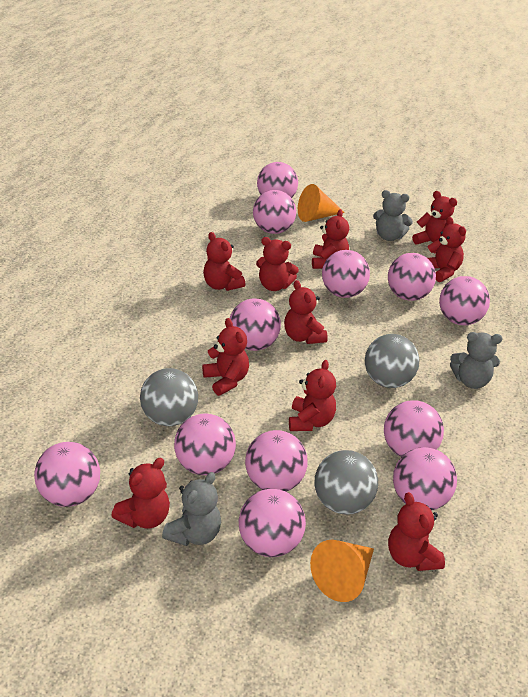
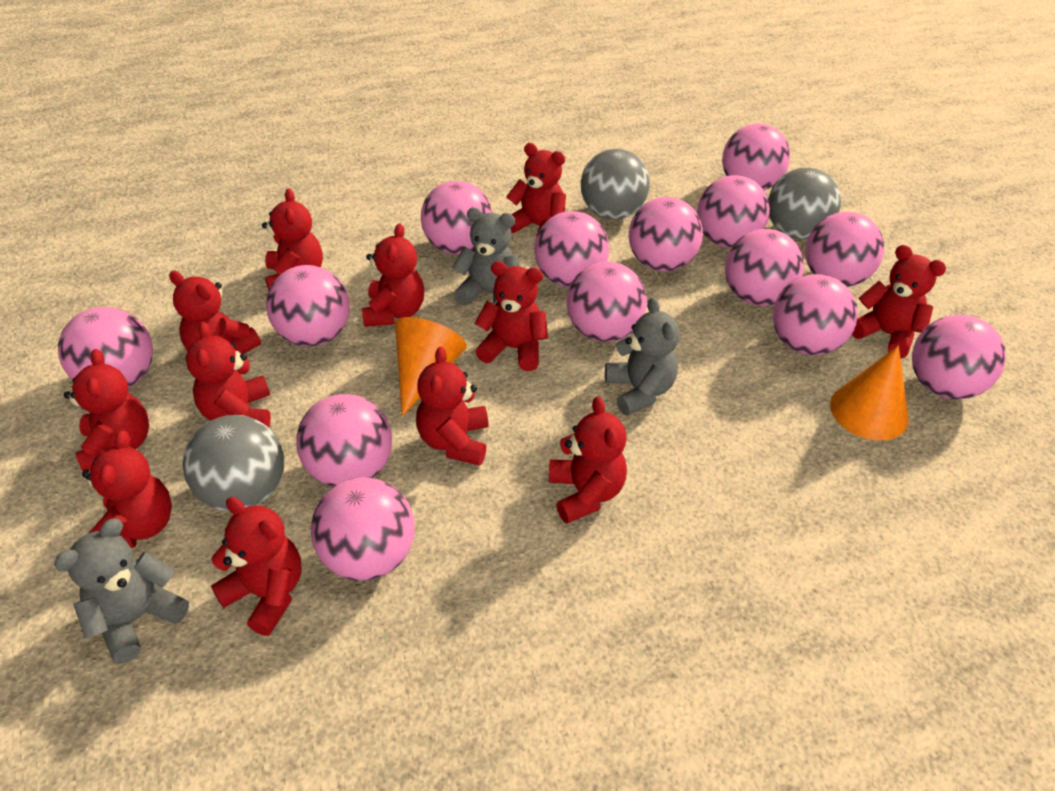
pink ball: 12 -> 14
red teddy bear: 10 -> 12

